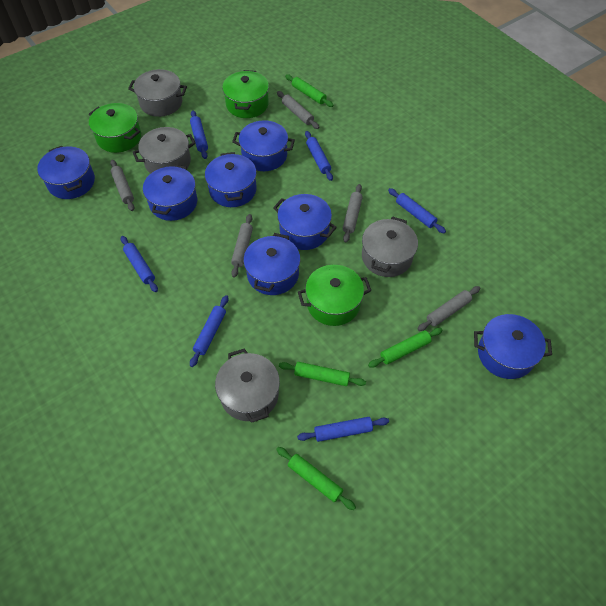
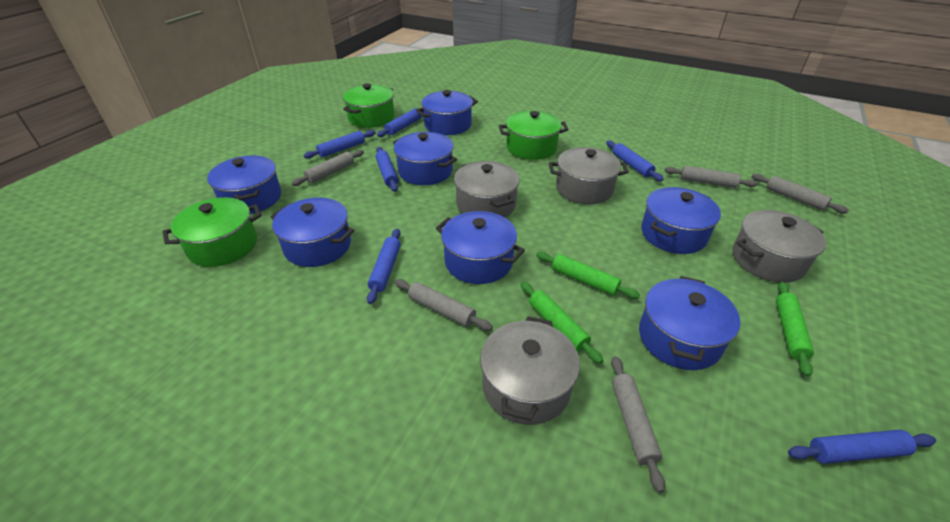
green rolling pin: 4 -> 3

